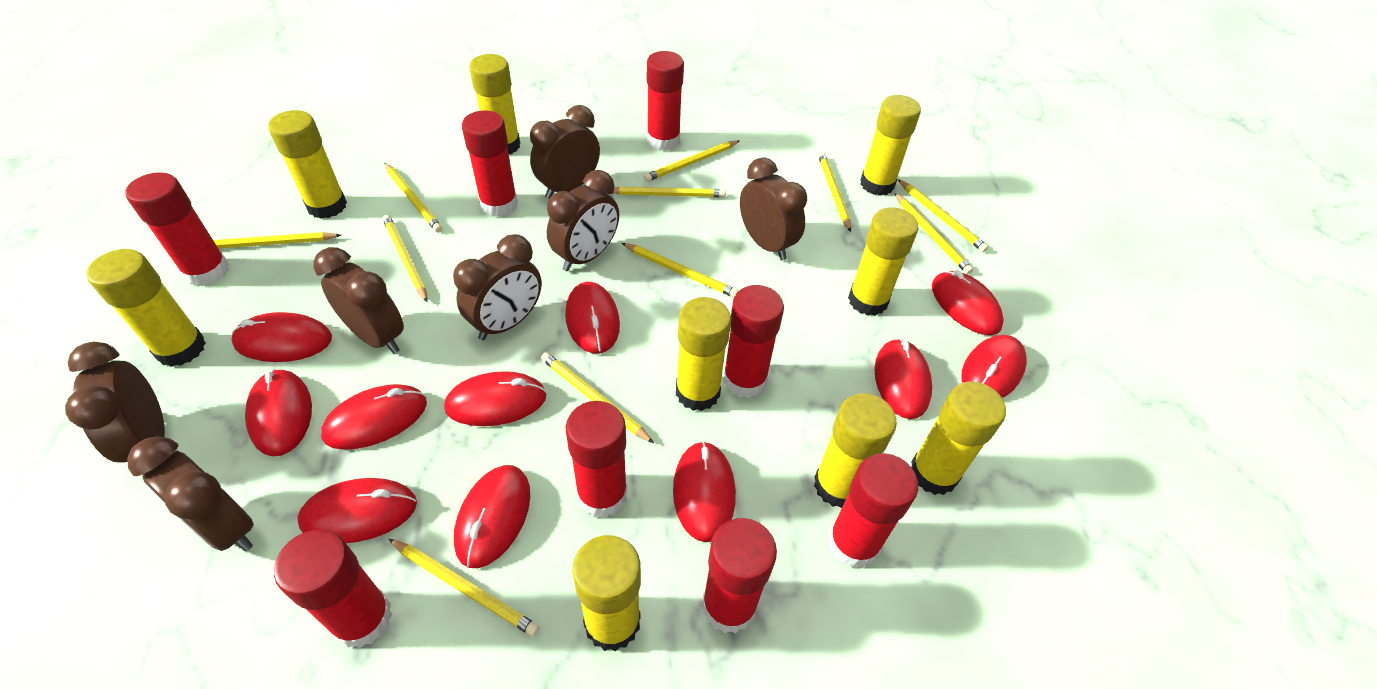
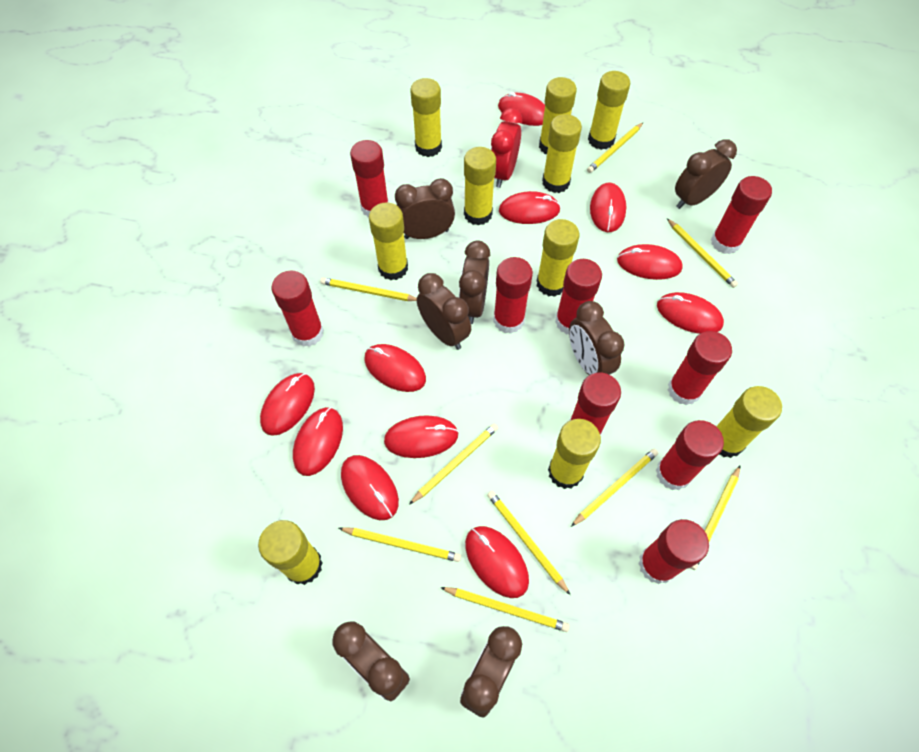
red clock: 0 -> 1
red glue stick: 8 -> 9
yellow glue stick: 9 -> 10
yellow pencil: 11 -> 9

